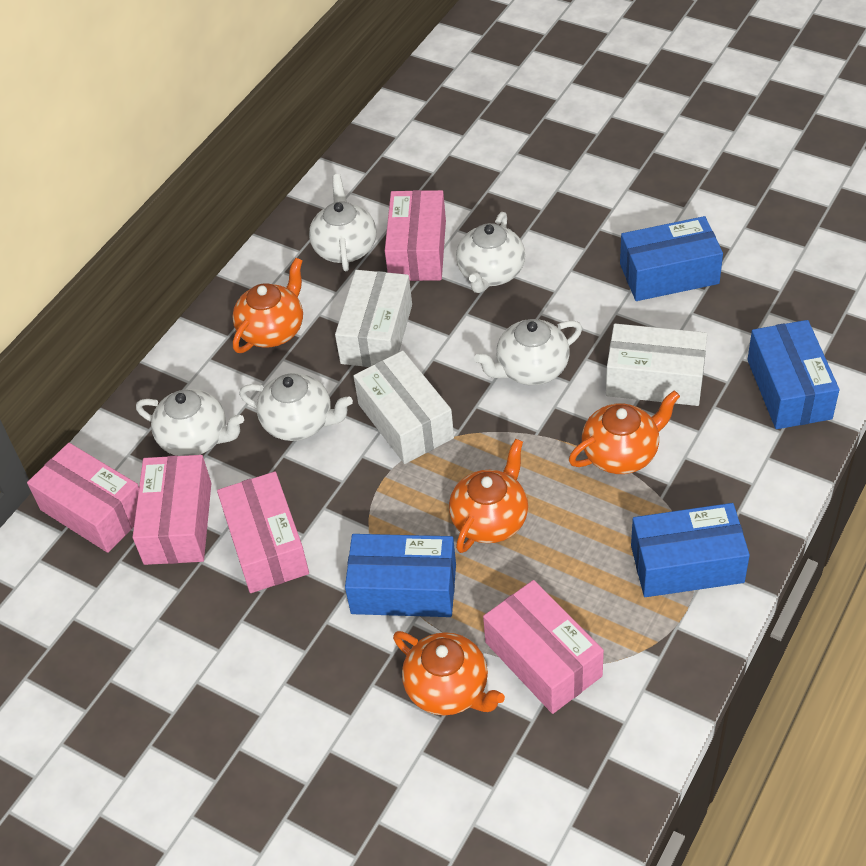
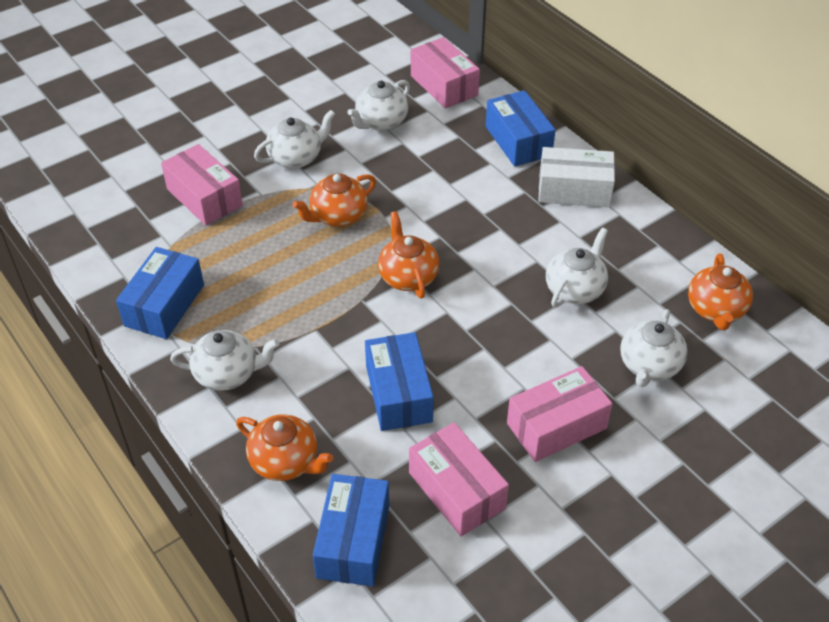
pink box: 5 -> 4
white box: 3 -> 1

